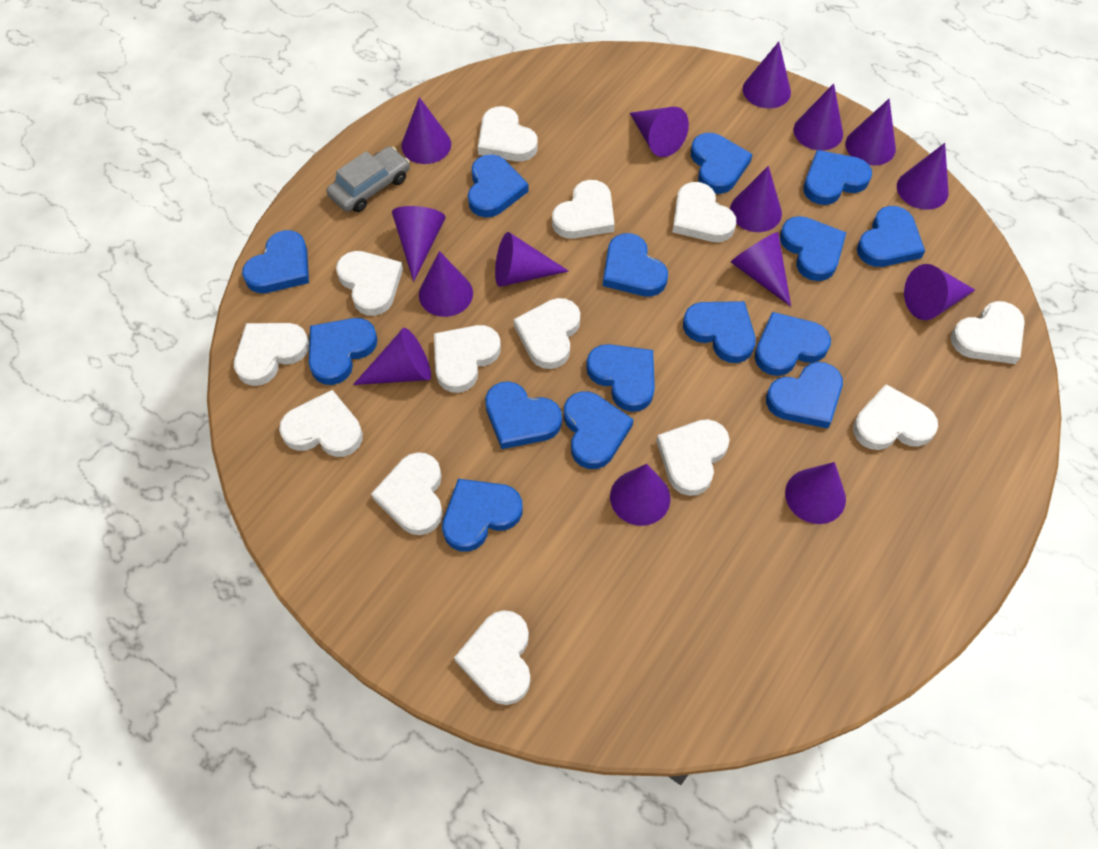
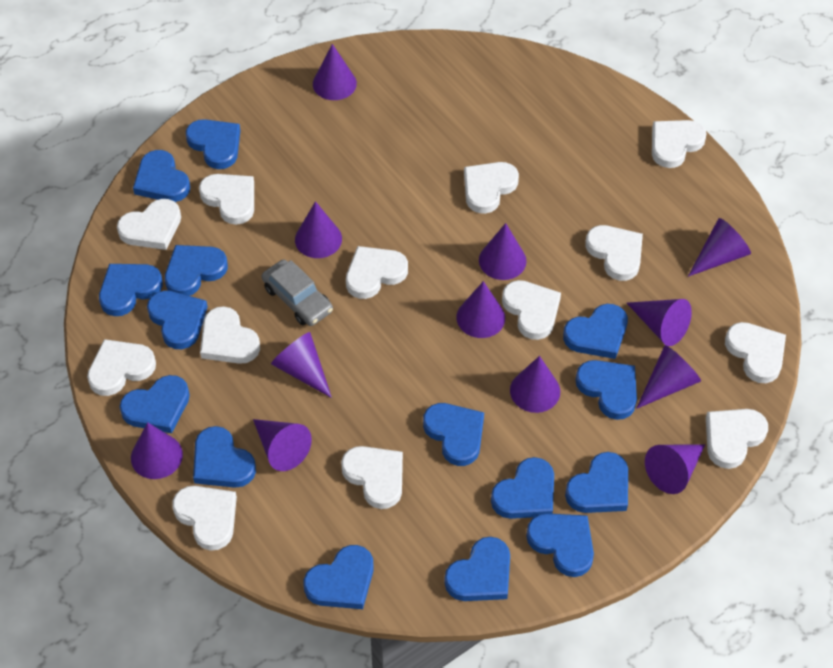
purple cone: 15 -> 12

